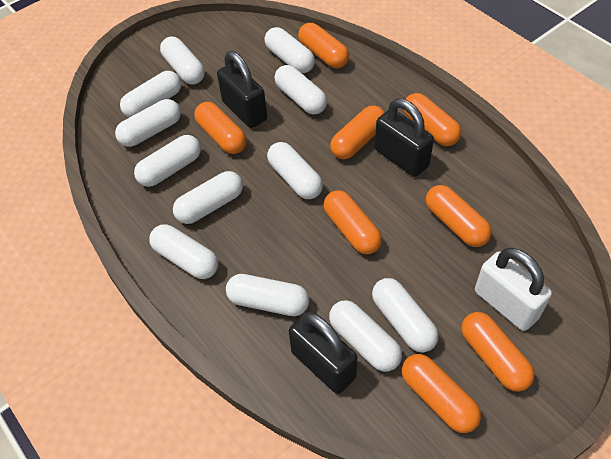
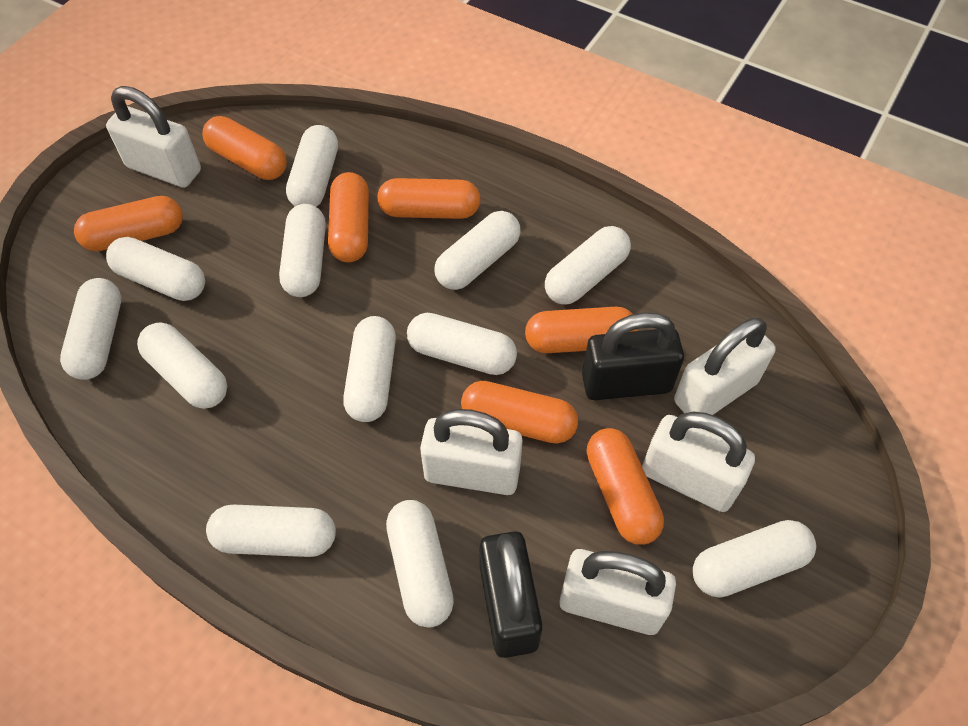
black padlock: 3 -> 2
orange capsule: 8 -> 7
white padlock: 1 -> 5

